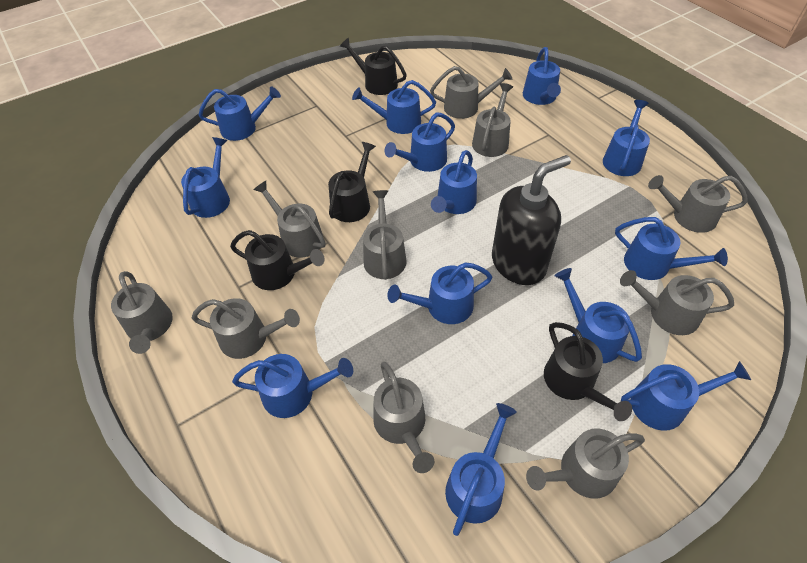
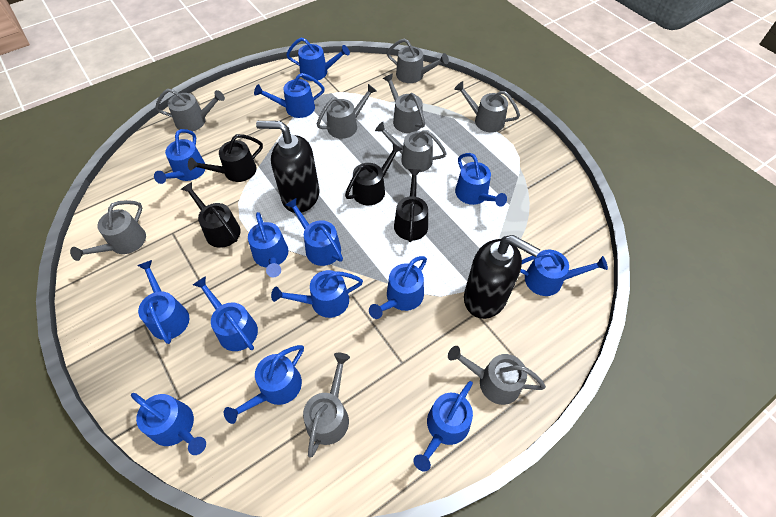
black soap dispenser: 1 -> 2
blue watering can: 13 -> 14
grey watering can: 10 -> 9

